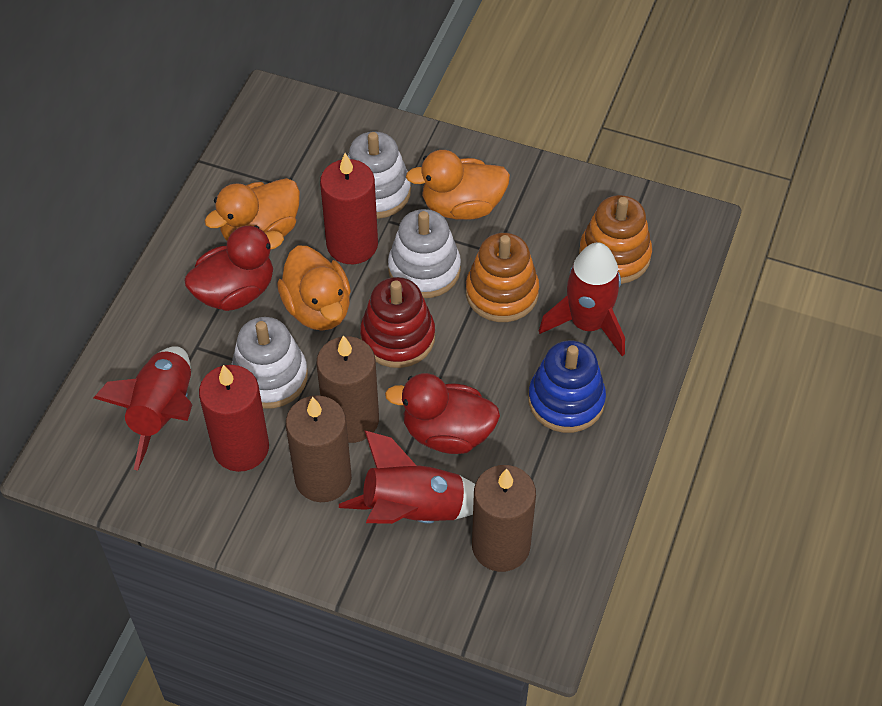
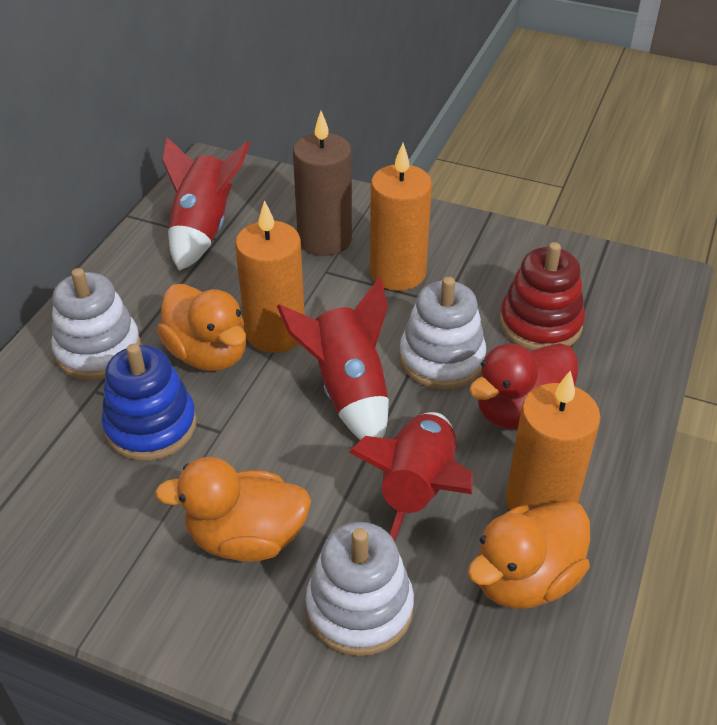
brown candle: 3 -> 1
orange candle: 0 -> 3
orange stacking toy: 2 -> 0
red candle: 2 -> 0
red duck: 2 -> 1

